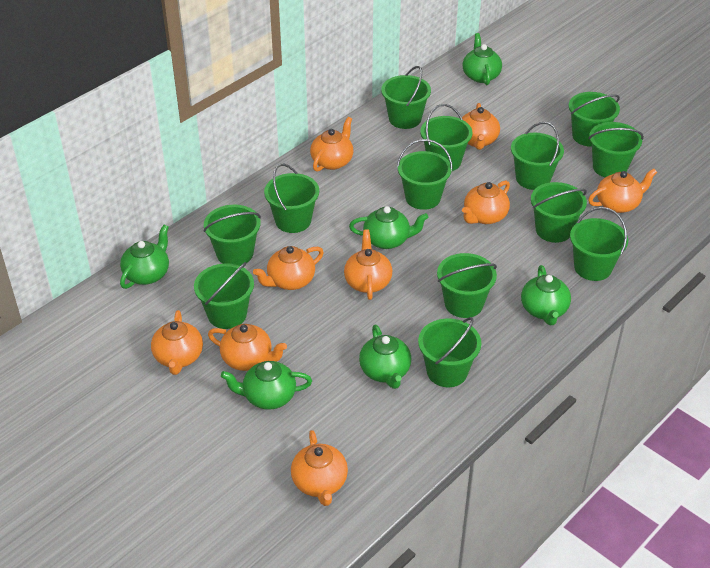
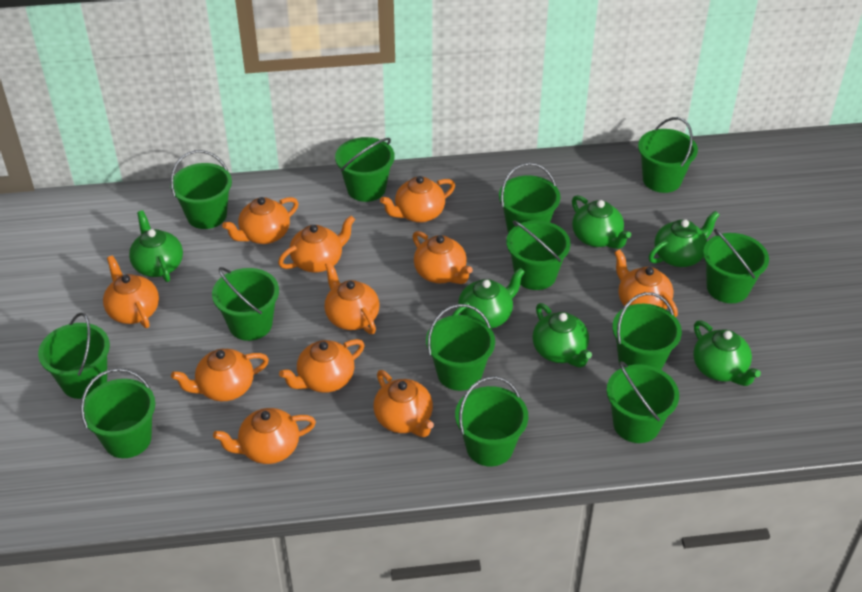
orange teapot: 9 -> 11

